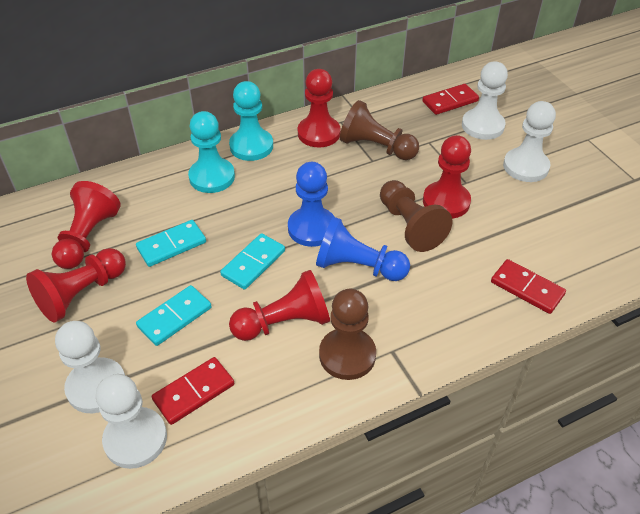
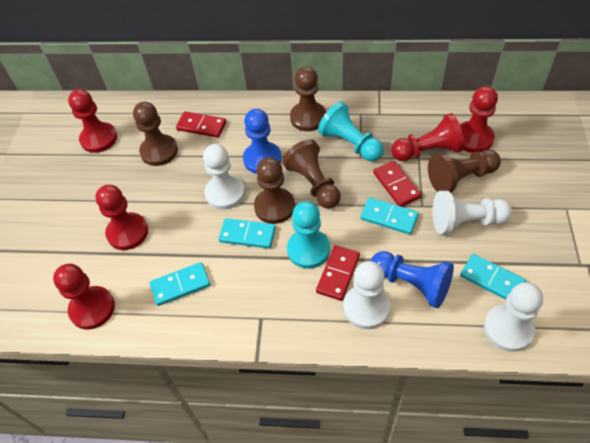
brown pawn: 3 -> 5
turquoise domino: 3 -> 4

